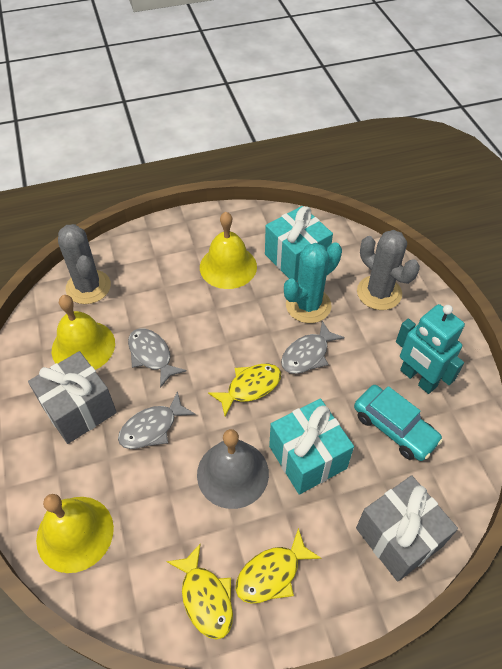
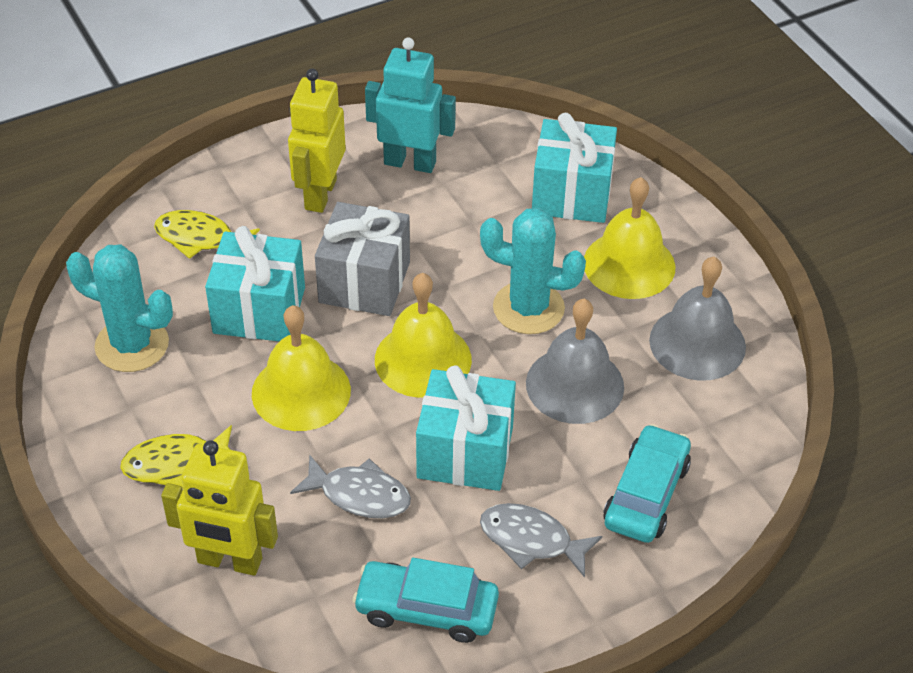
grey bell: 1 -> 2
grey cactus: 2 -> 0
grey fish: 3 -> 2
grey gift: 2 -> 1
turquoise cactus: 1 -> 2
turquoise car: 1 -> 2
turquoise gift: 2 -> 3
yellow fish: 3 -> 2
yellow robot: 0 -> 2

